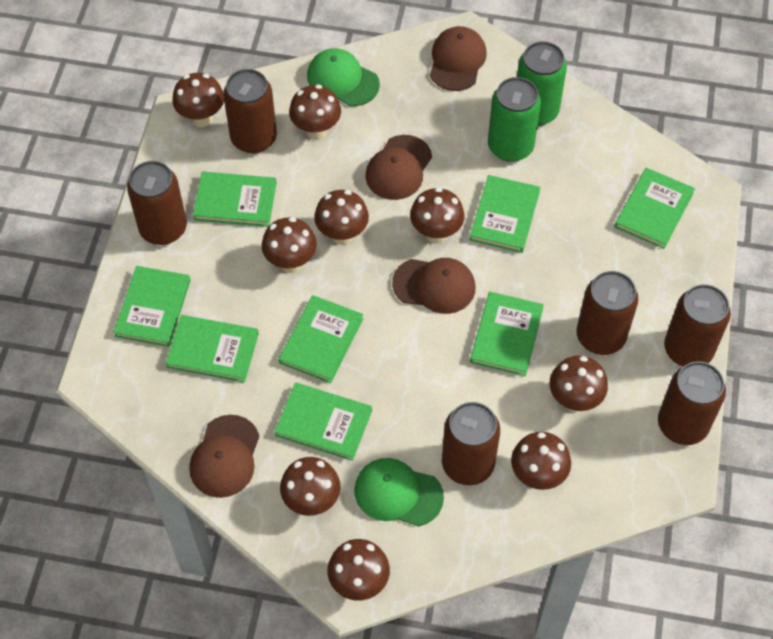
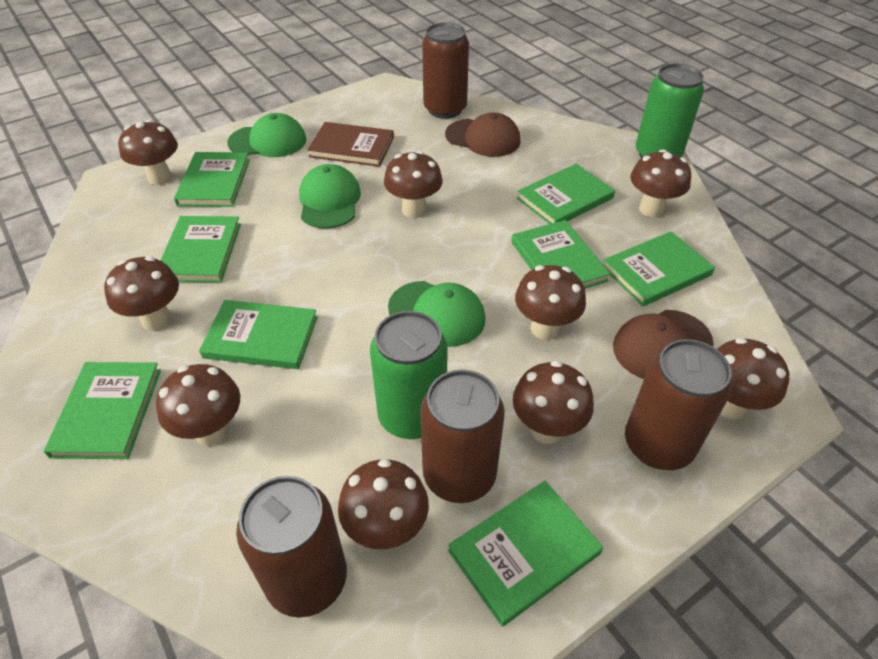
brown book: 0 -> 1
brown can: 6 -> 4
brown cap: 4 -> 2
green cap: 2 -> 3

